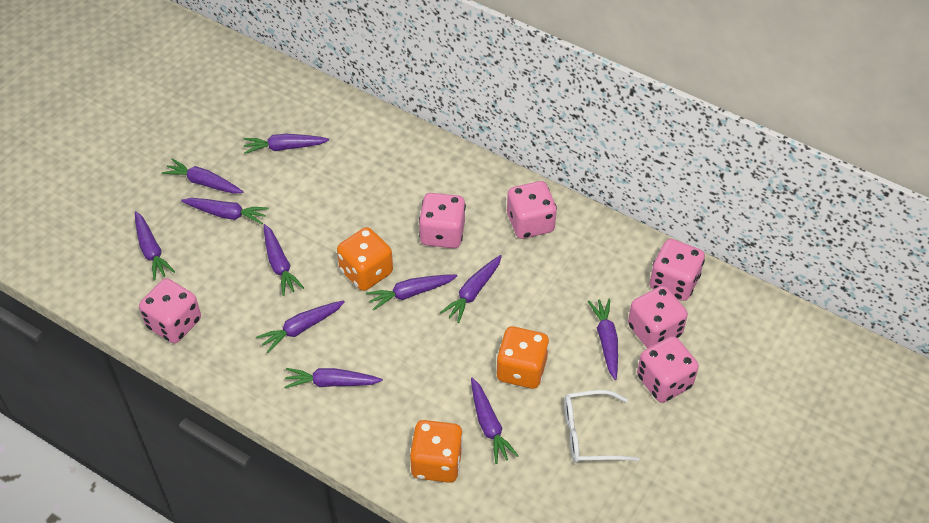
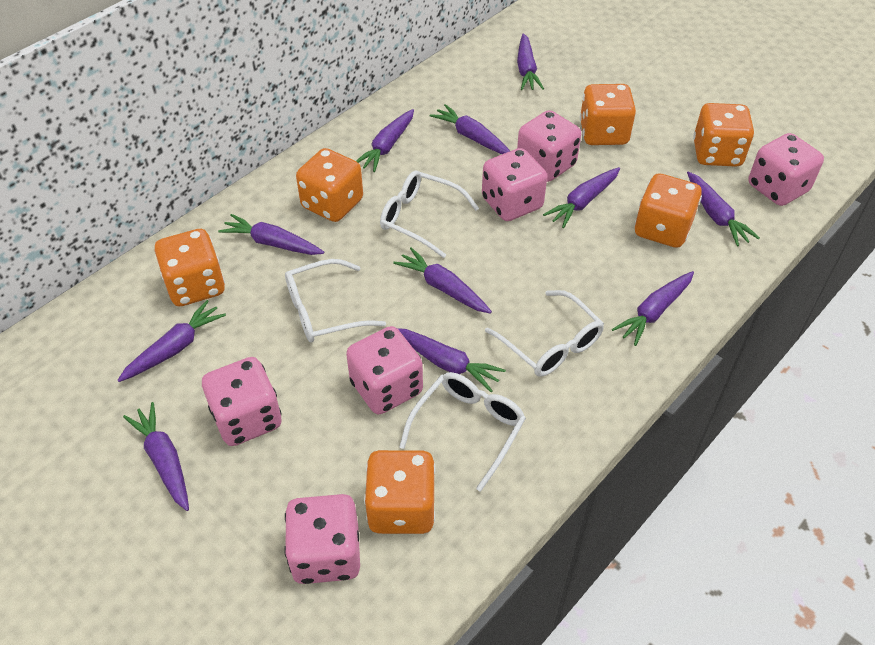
orange dice: 3 -> 6
white glasses: 1 -> 4

